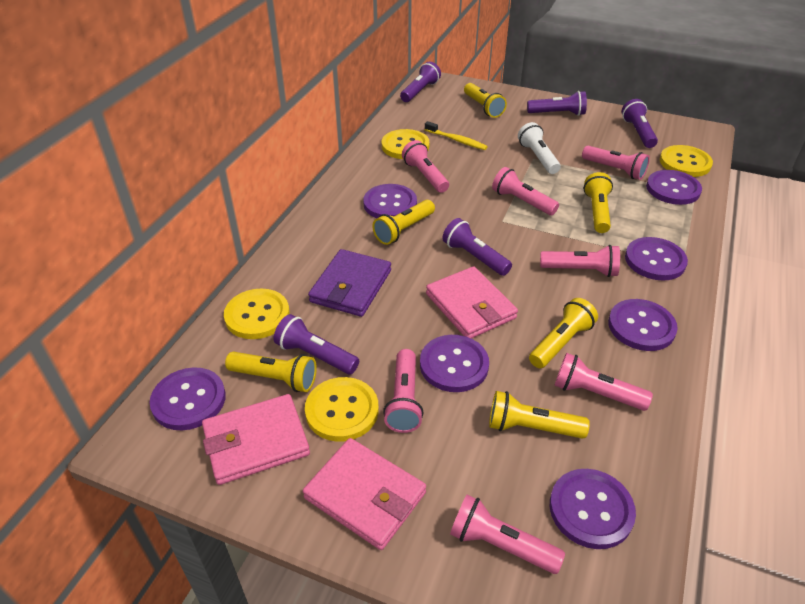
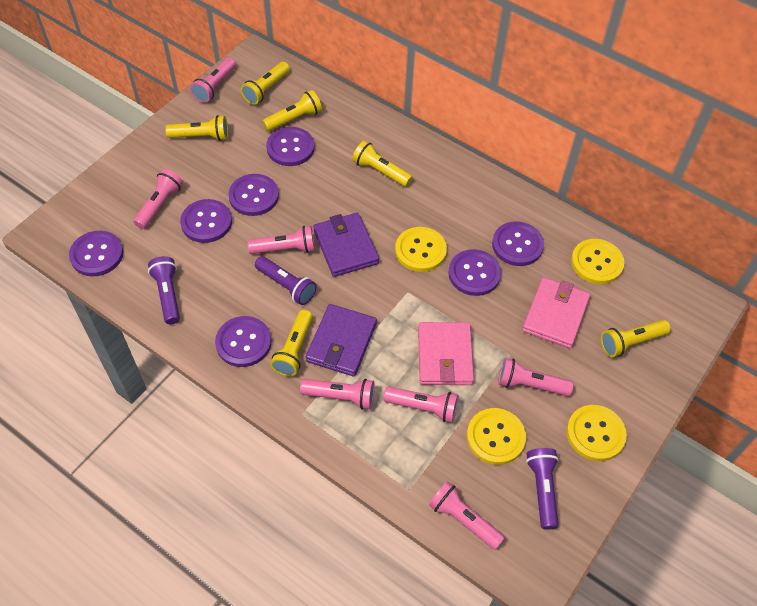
pink wallet: 3 -> 2
purple flashlight: 5 -> 3
purple wallet: 1 -> 2
white flashlight: 1 -> 0
yellow toothbrush: 1 -> 0

